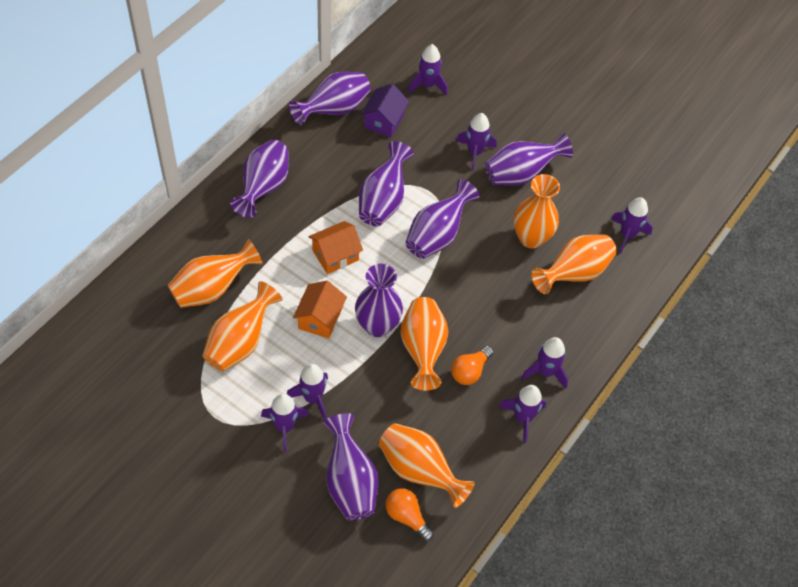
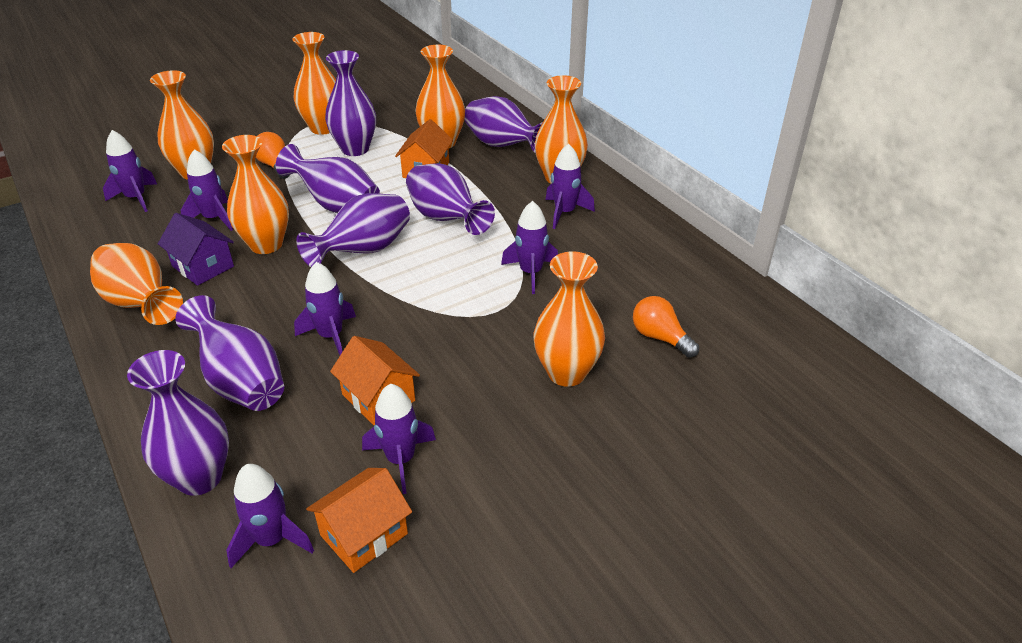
orange house: 2 -> 3
orange vase: 6 -> 7

